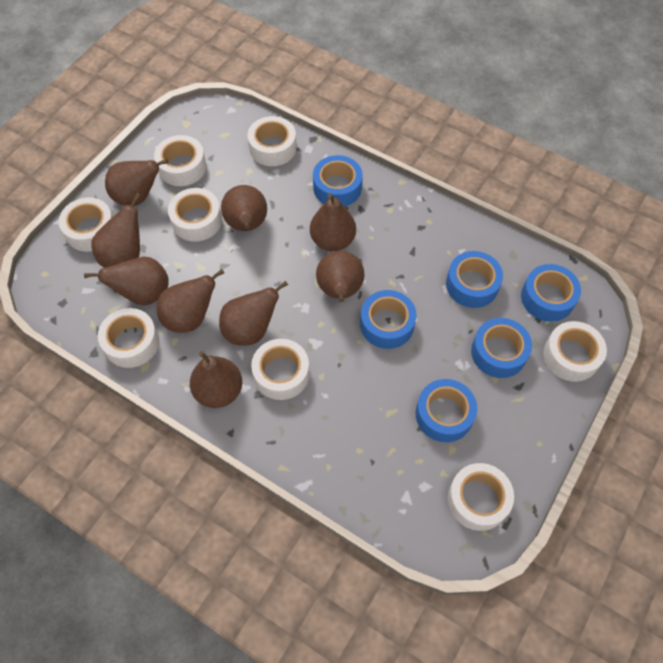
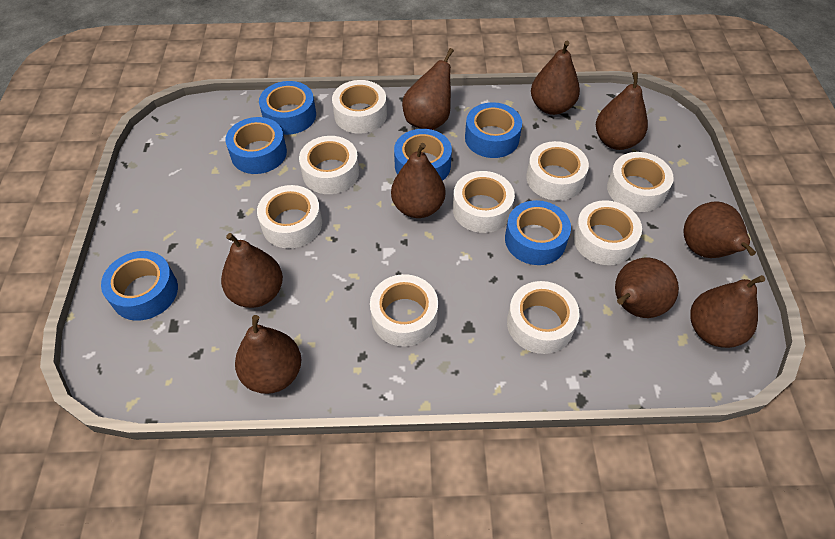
white tape: 8 -> 9

